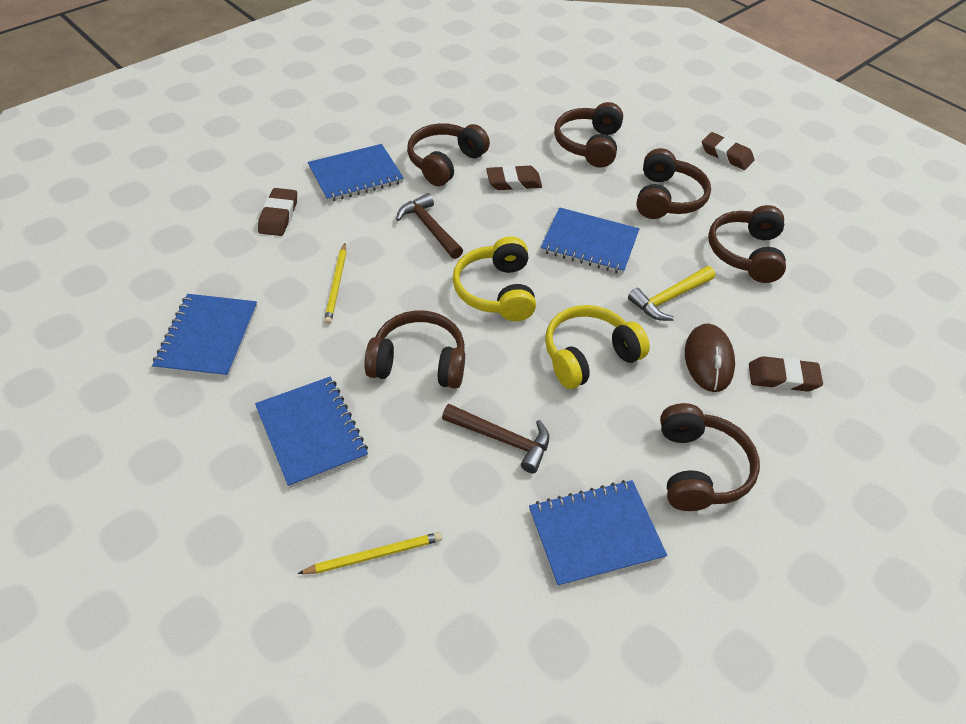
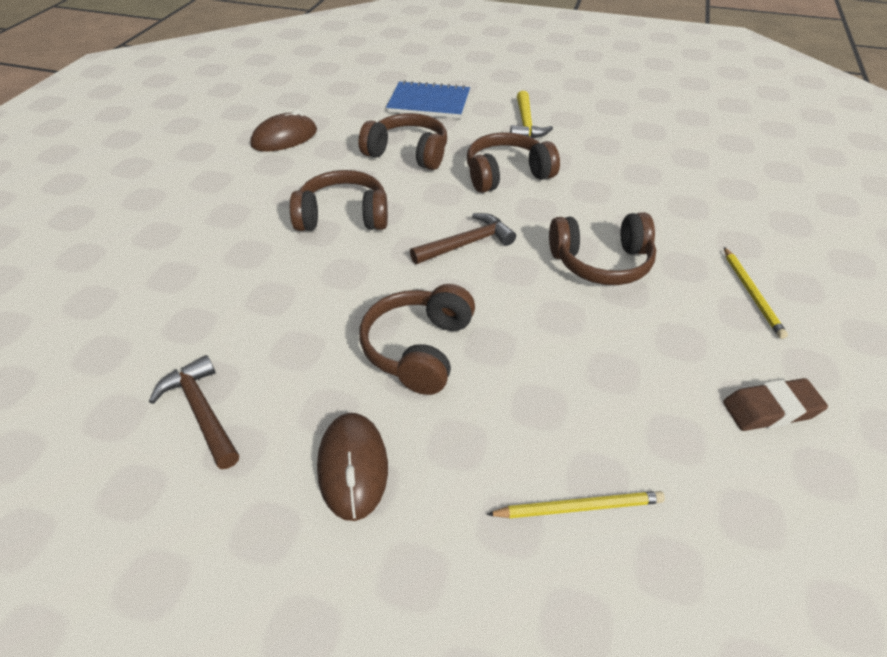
blue notebook: 5 -> 1
brown eraser: 4 -> 1
brown headphones: 6 -> 5
brown mouse: 1 -> 2
yellow headphones: 2 -> 0

